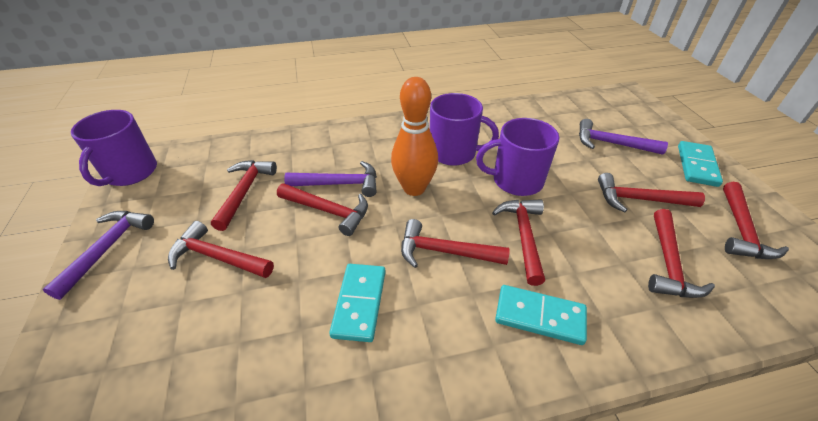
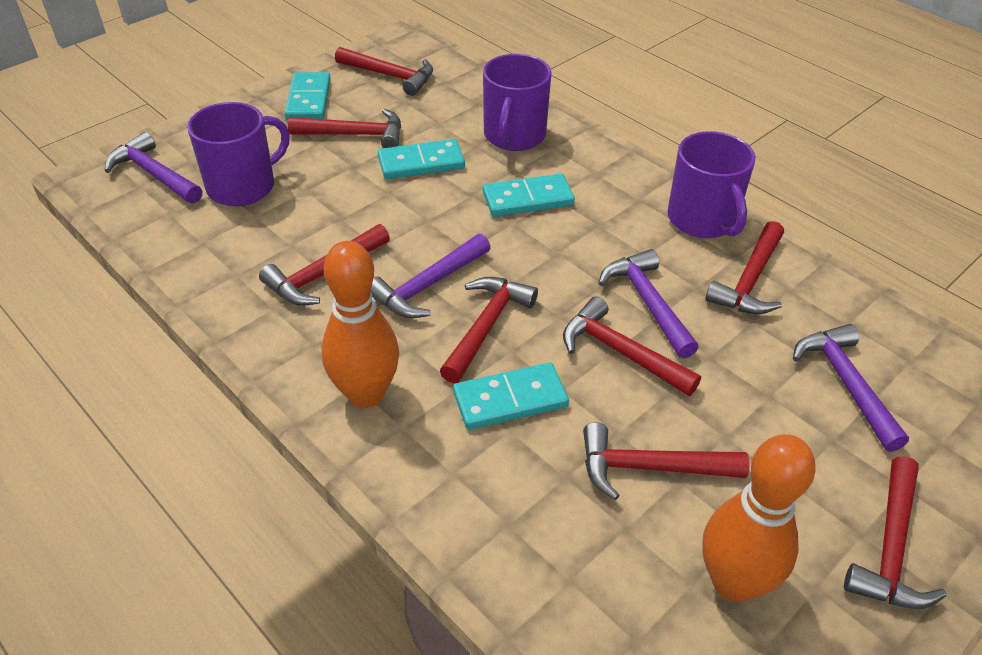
orange bowling pin: 1 -> 2
purple hammer: 3 -> 4
turquoise domino: 3 -> 4

